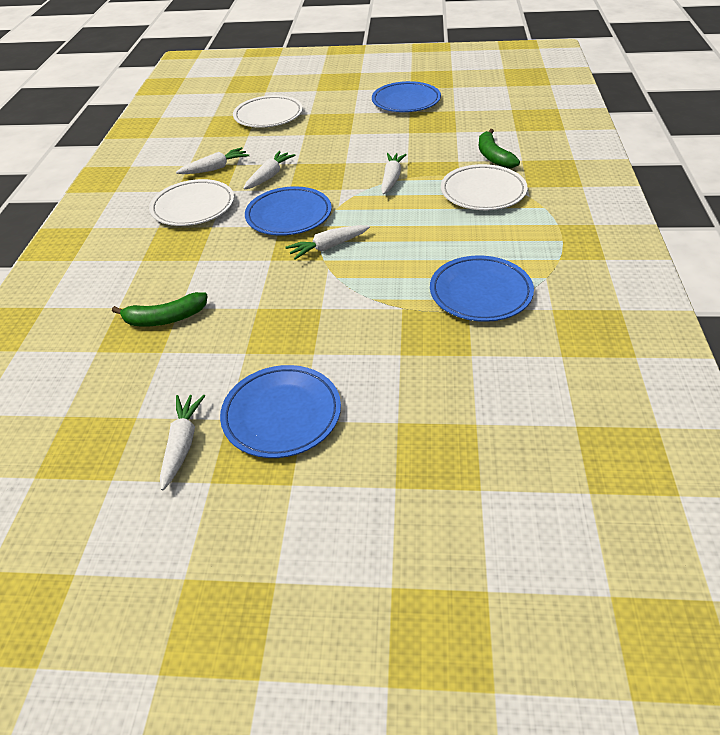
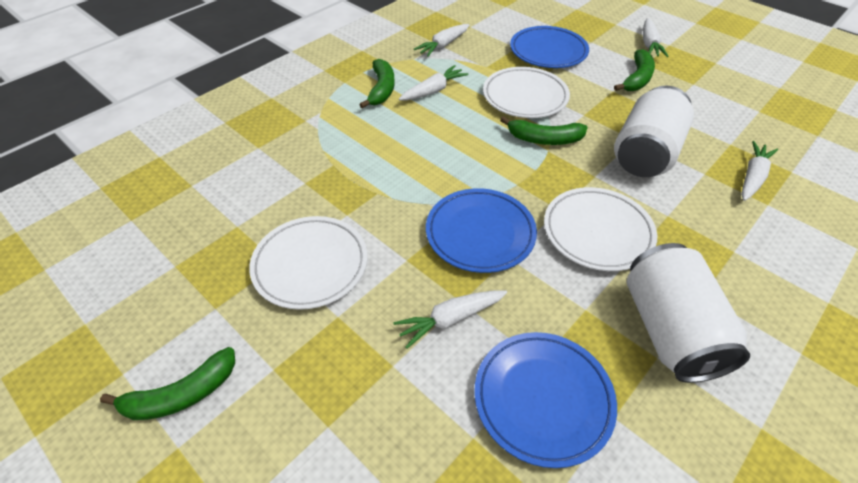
blue plate: 4 -> 3
green banana: 2 -> 4
white can: 0 -> 2

